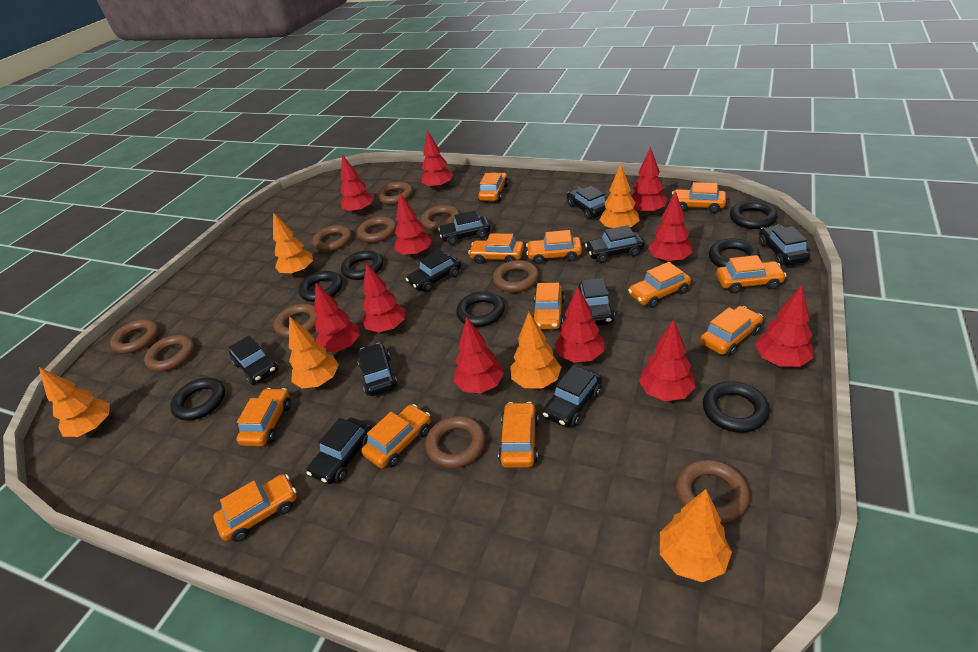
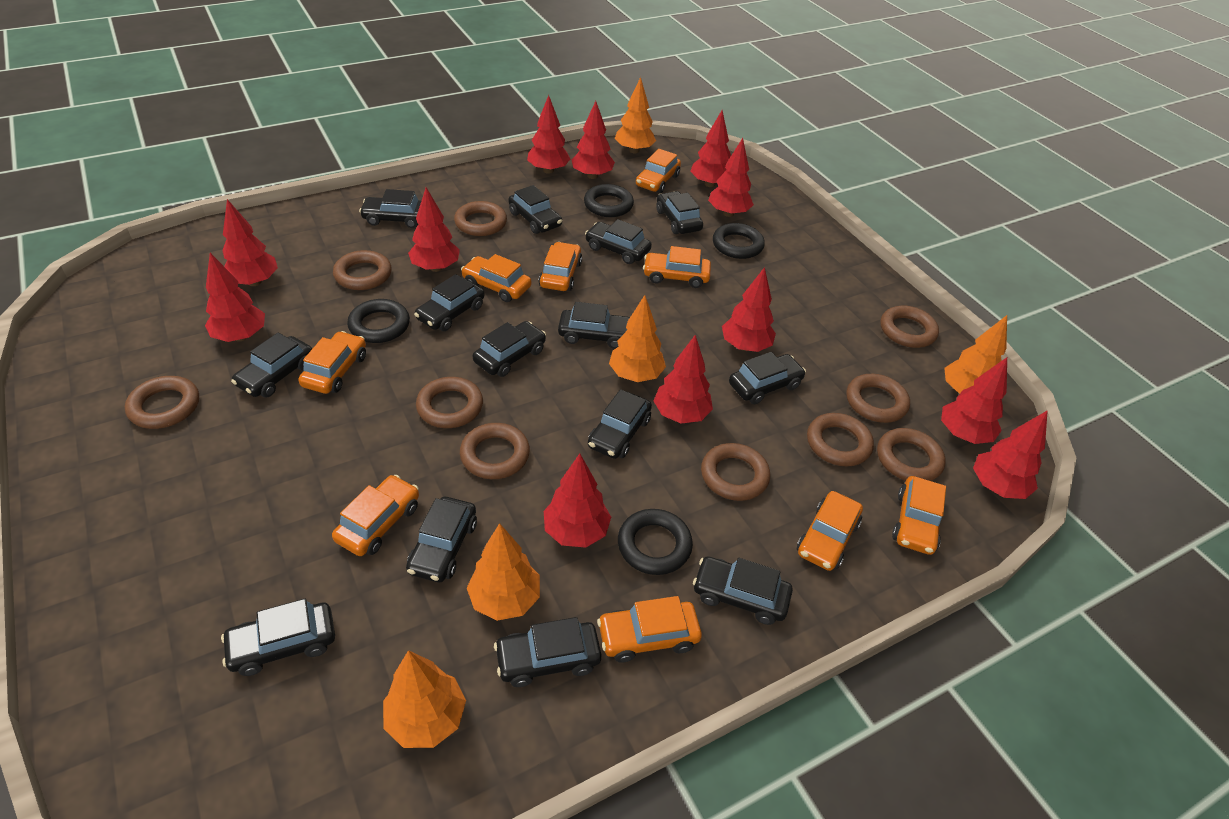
black car: 10 -> 14
black ring: 7 -> 4
orange car: 12 -> 9
orange tree: 6 -> 5
red tree: 11 -> 12

